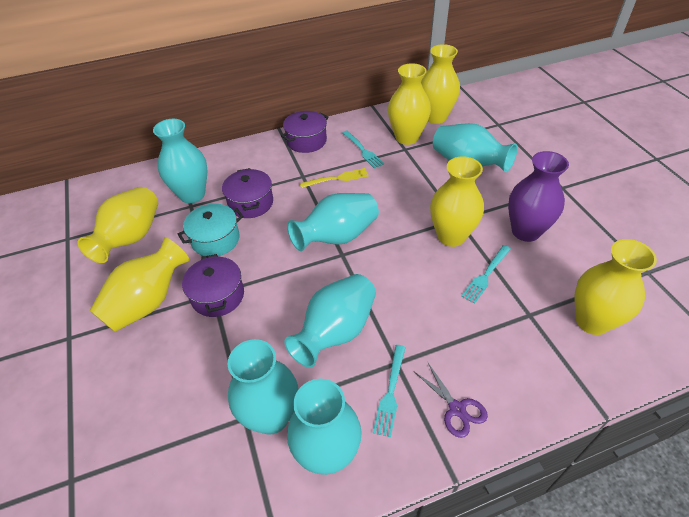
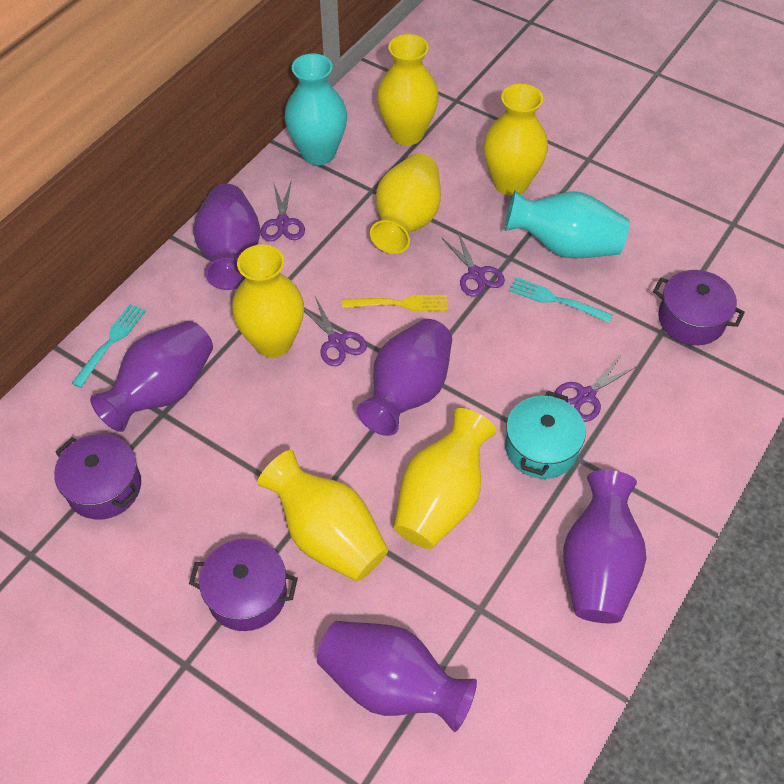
purple scissors: 1 -> 4
purple vase: 1 -> 5
turquoise fork: 3 -> 2
turquoise vase: 6 -> 2

